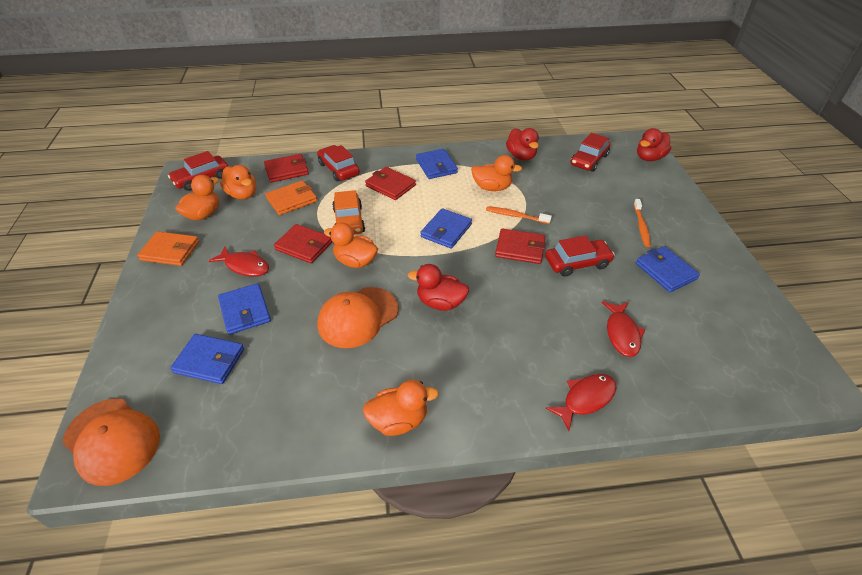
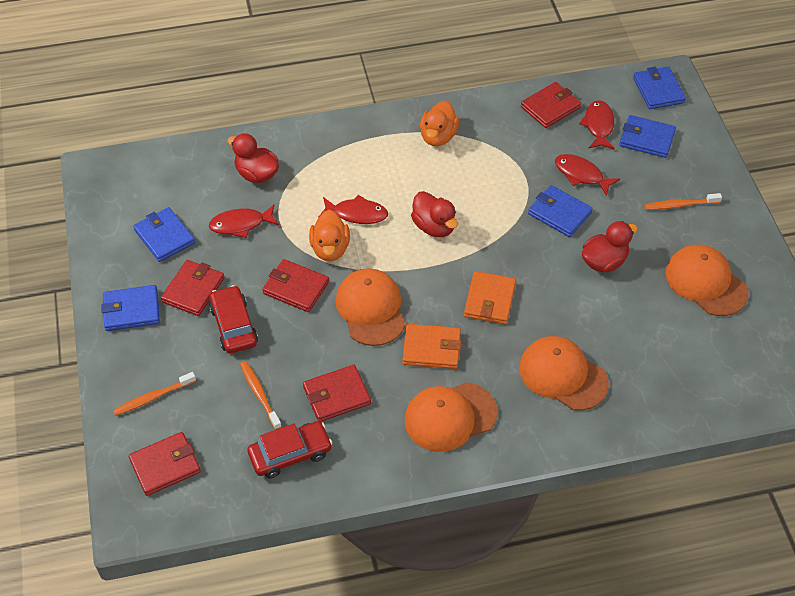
orange cap: 2 -> 4
orange car: 1 -> 0
orange duck: 5 -> 2
orange toothbrush: 2 -> 3
red car: 4 -> 2
red fish: 3 -> 4
red wallet: 4 -> 5

